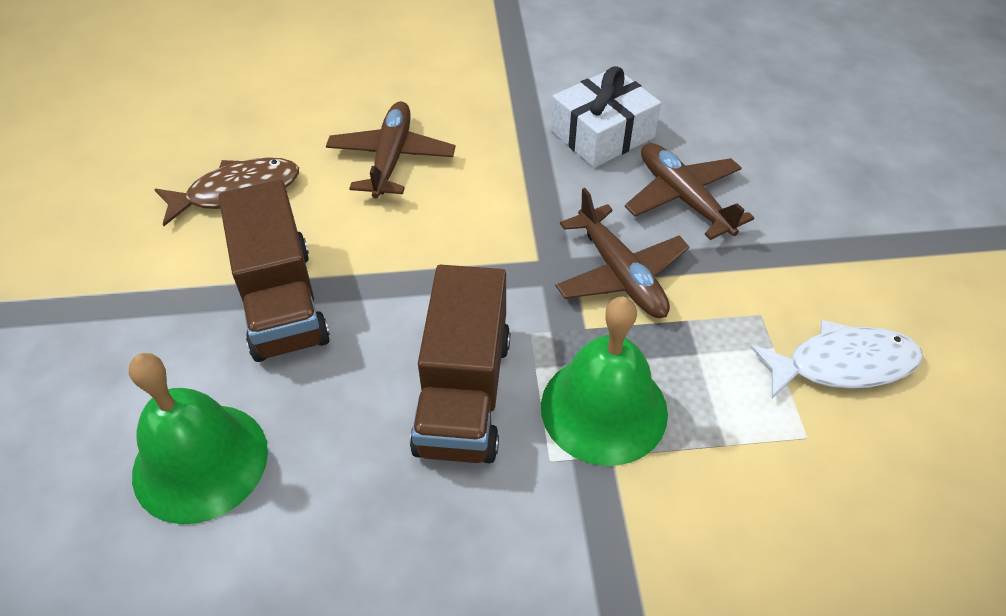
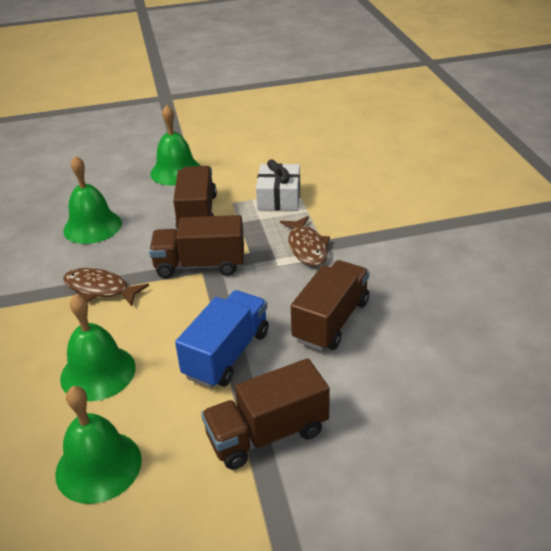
blue truck: 0 -> 1
brown fish: 1 -> 2
brown plane: 3 -> 0
brown truck: 2 -> 4
green bell: 2 -> 4
white fish: 1 -> 0

